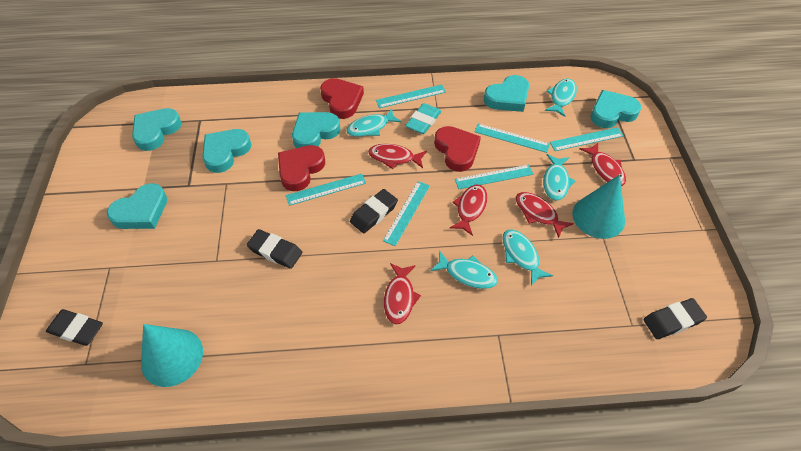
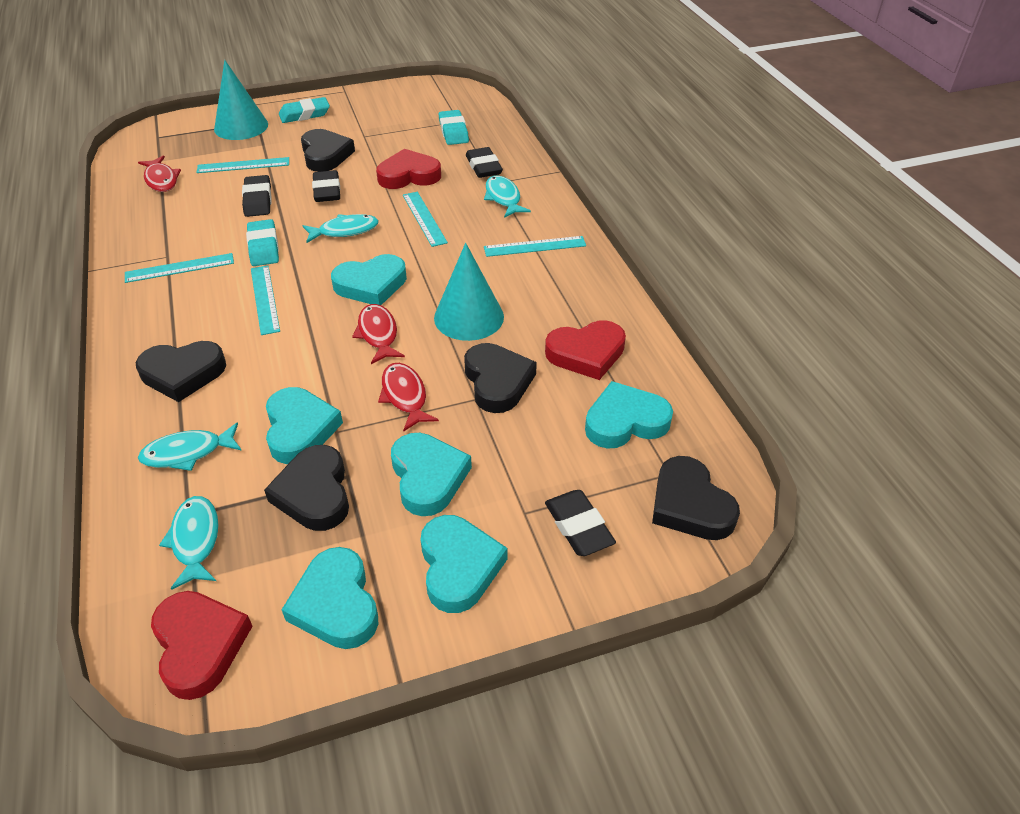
black heart: 0 -> 5
red fish: 5 -> 3
turquoise eraser: 1 -> 3
turquoise fish: 5 -> 4
turquoise ruler: 6 -> 5

